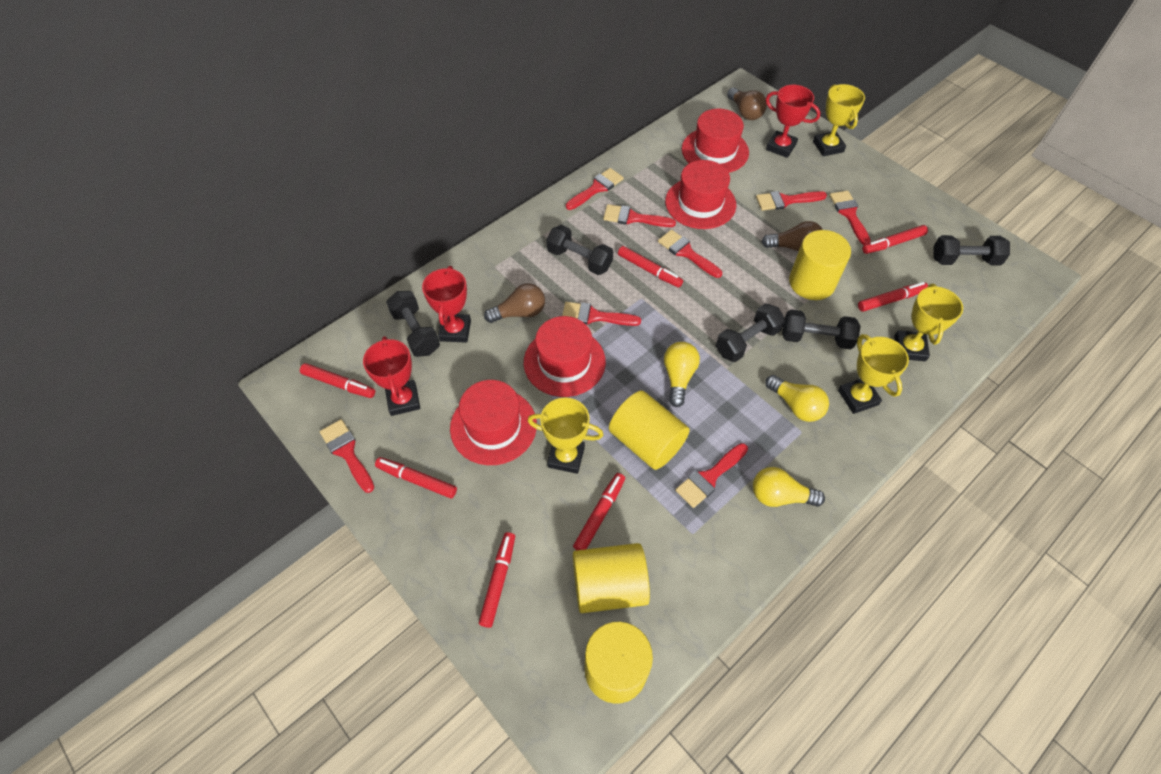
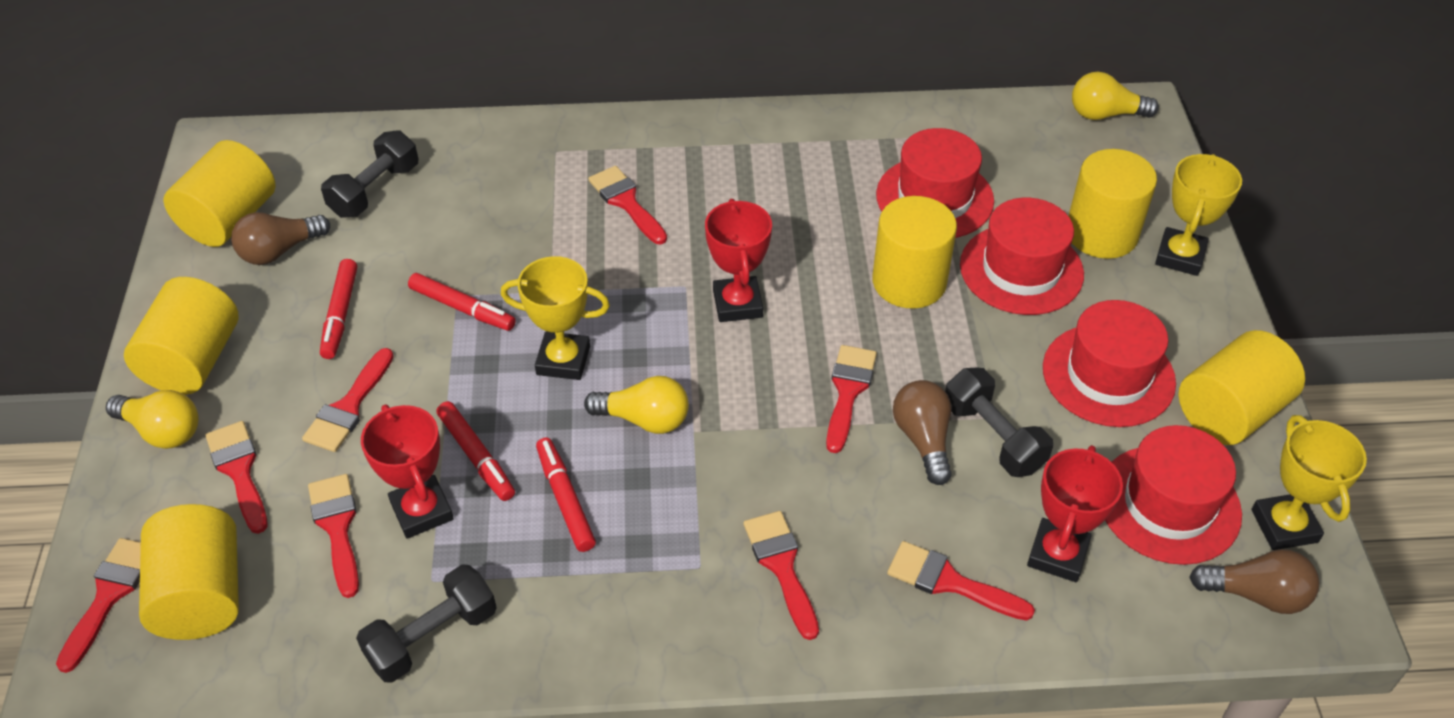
black dumbbell: 5 -> 3
red marker: 7 -> 4
yellow cylinder: 4 -> 6
yellow trophy: 4 -> 3

